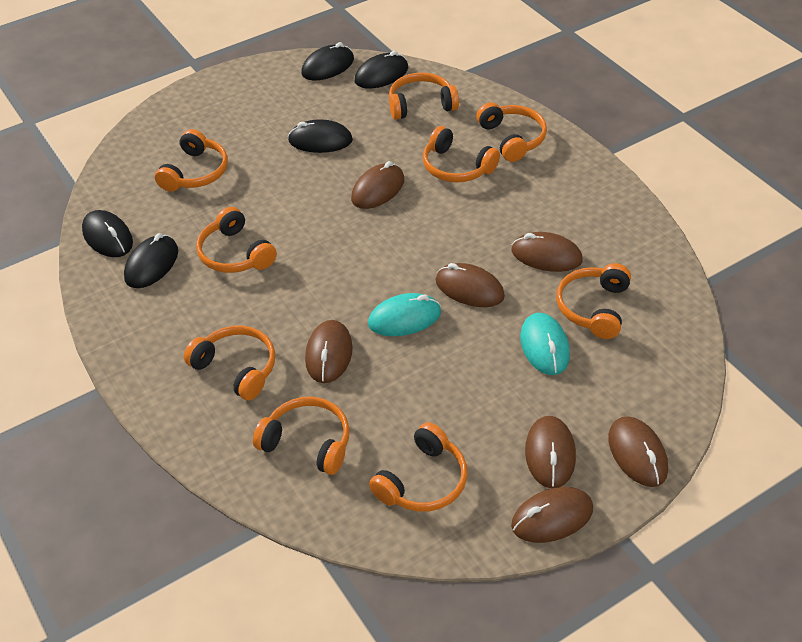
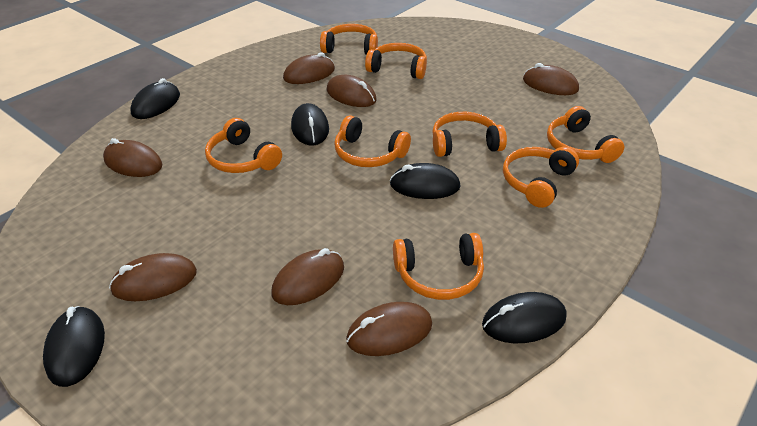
orange headphones: 9 -> 8
turquoise mouse: 2 -> 0

